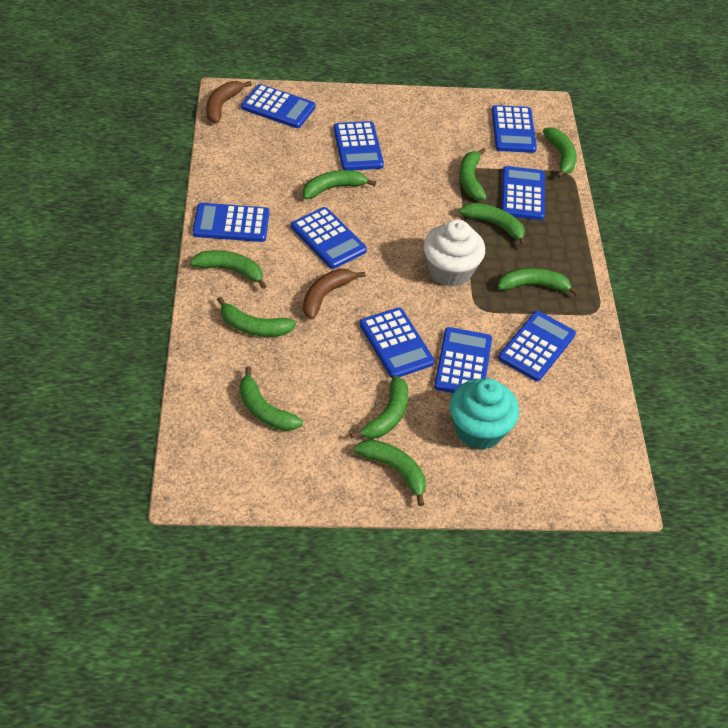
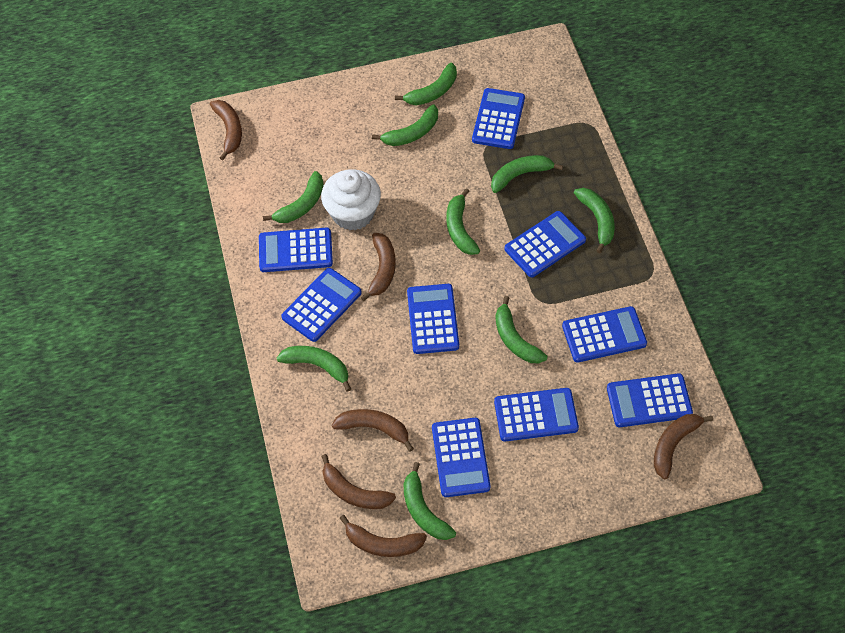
brown banana: 2 -> 6
green banana: 10 -> 9
turquoise cupcake: 1 -> 0

